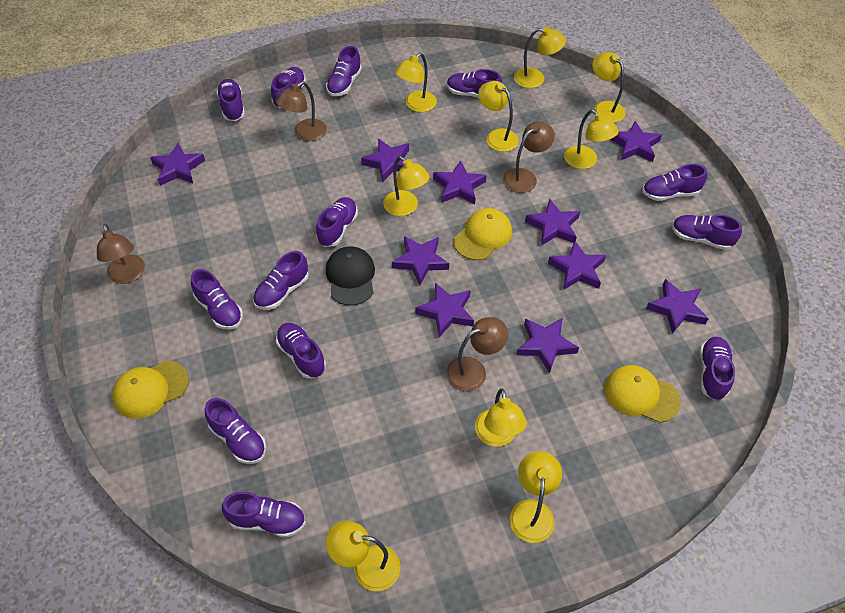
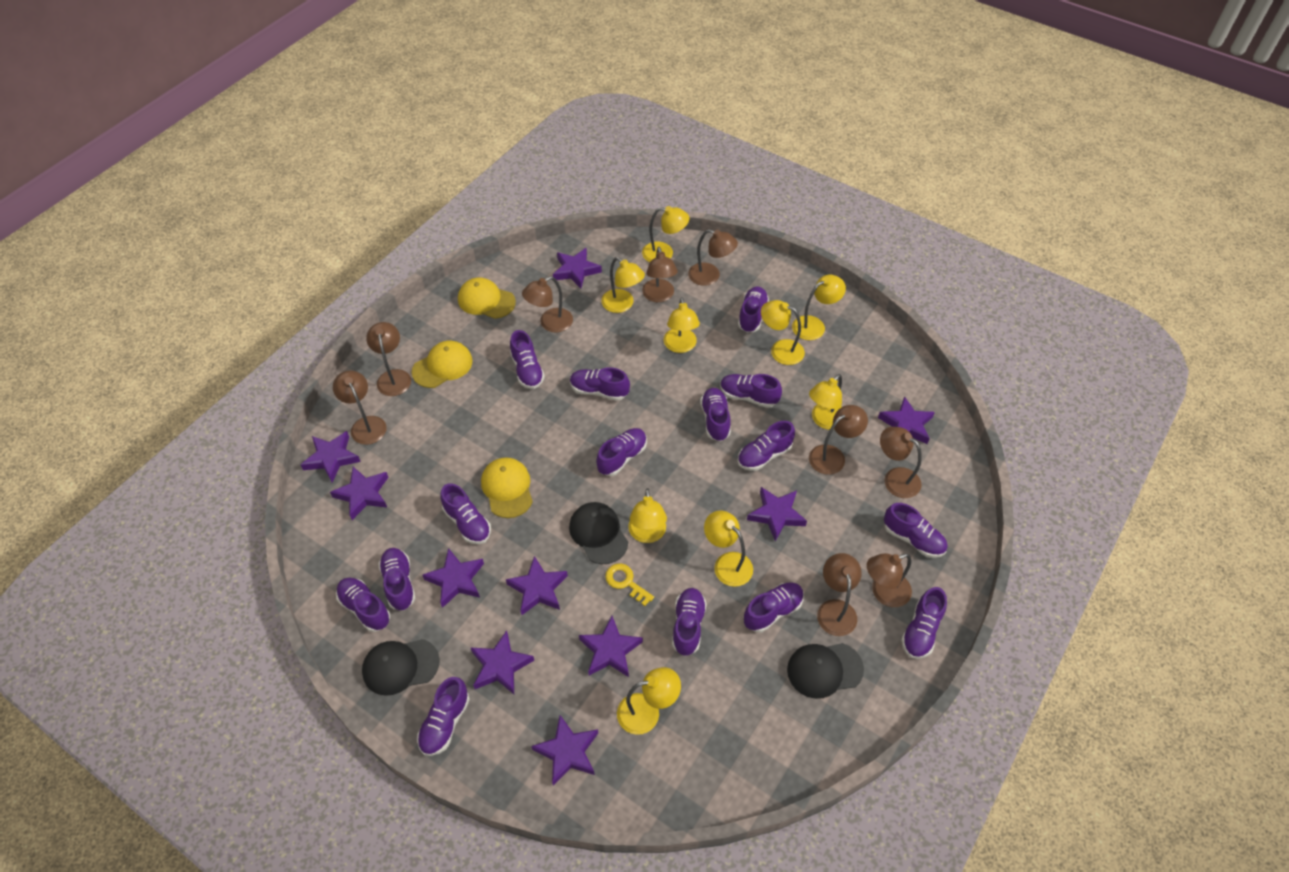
black cap: 1 -> 3
brown lamp: 4 -> 9
purple shoe: 13 -> 15
yellow key: 0 -> 1

